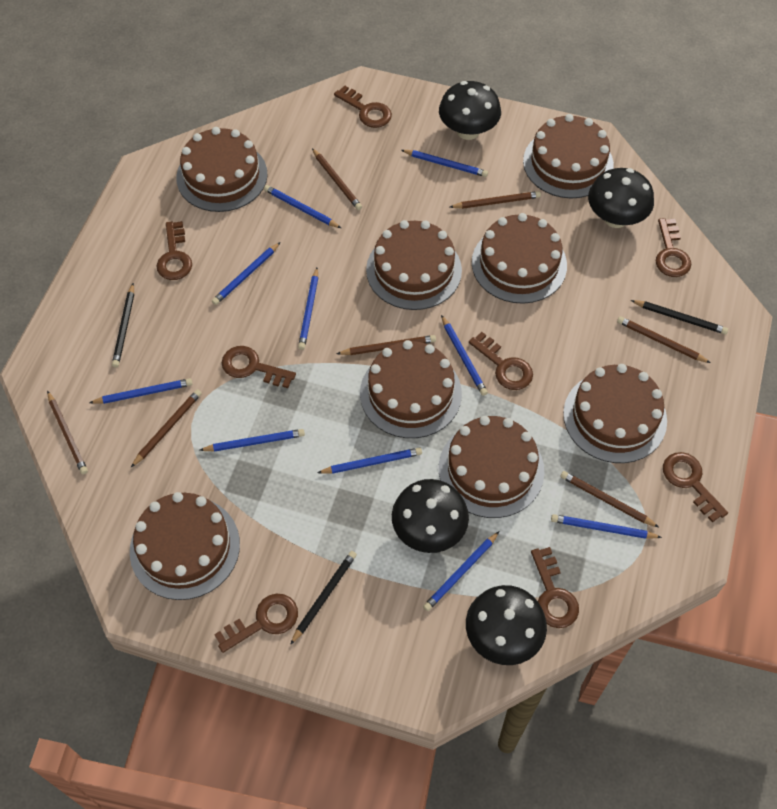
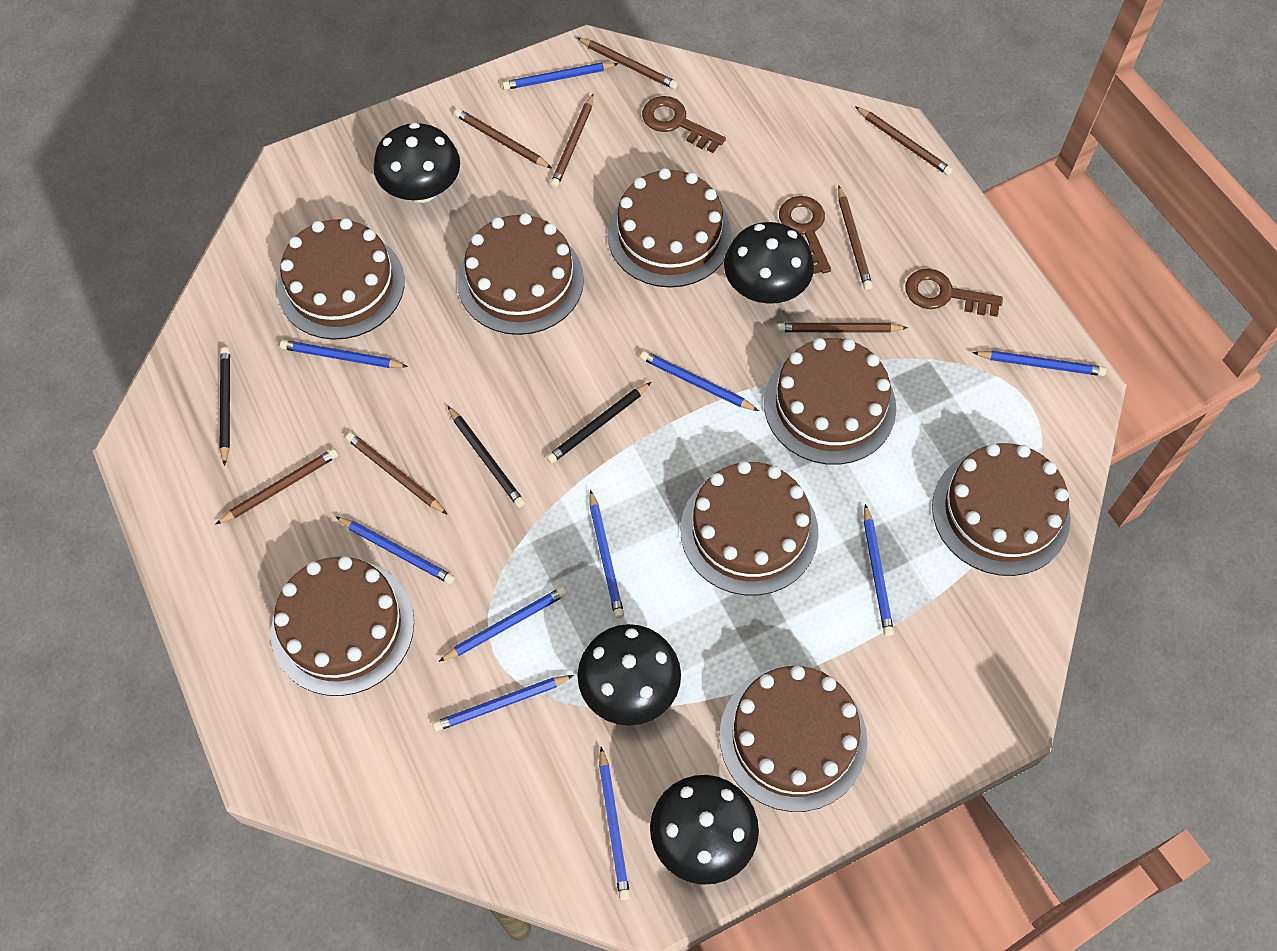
brown key: 8 -> 3
brown pencil: 7 -> 8

